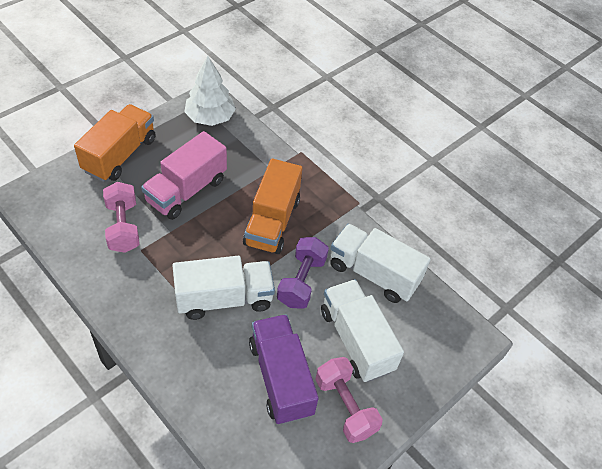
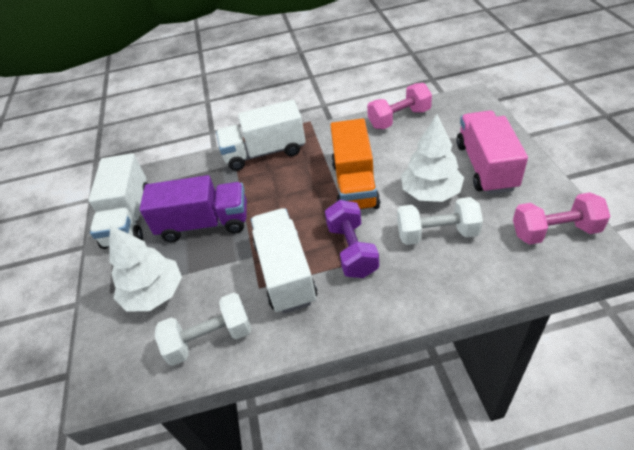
orange truck: 2 -> 1
white dumbbell: 0 -> 2
white tree: 1 -> 2

